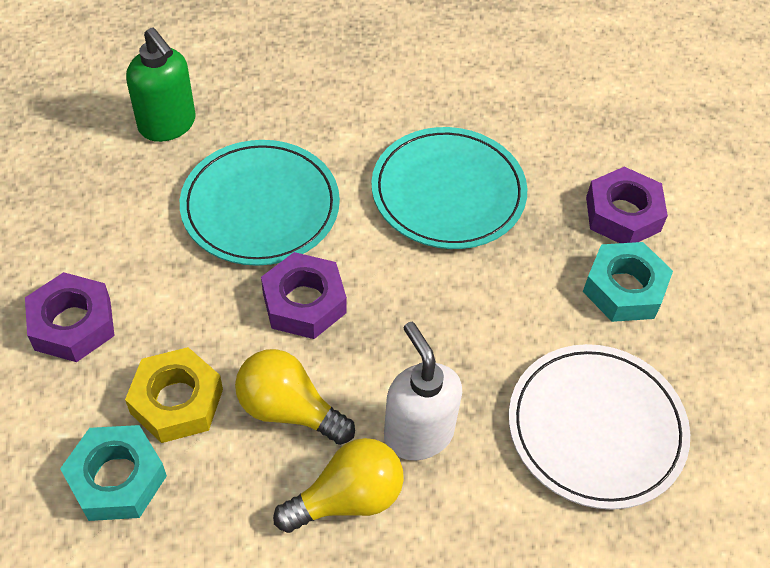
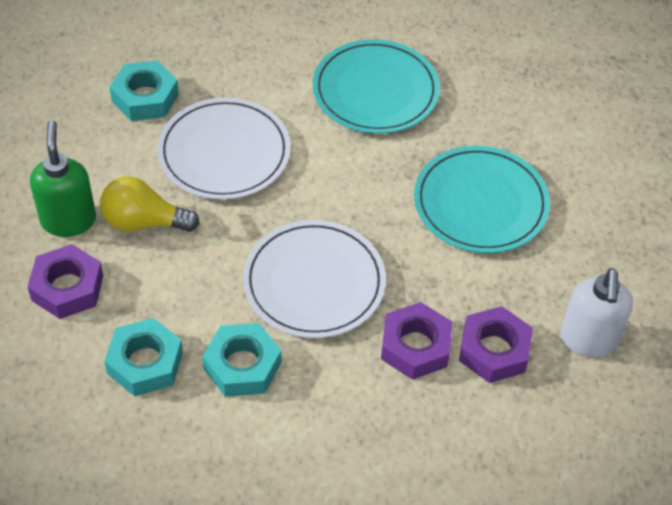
turquoise nut: 2 -> 3
white plate: 1 -> 2
yellow light bulb: 2 -> 1
yellow nut: 1 -> 0

